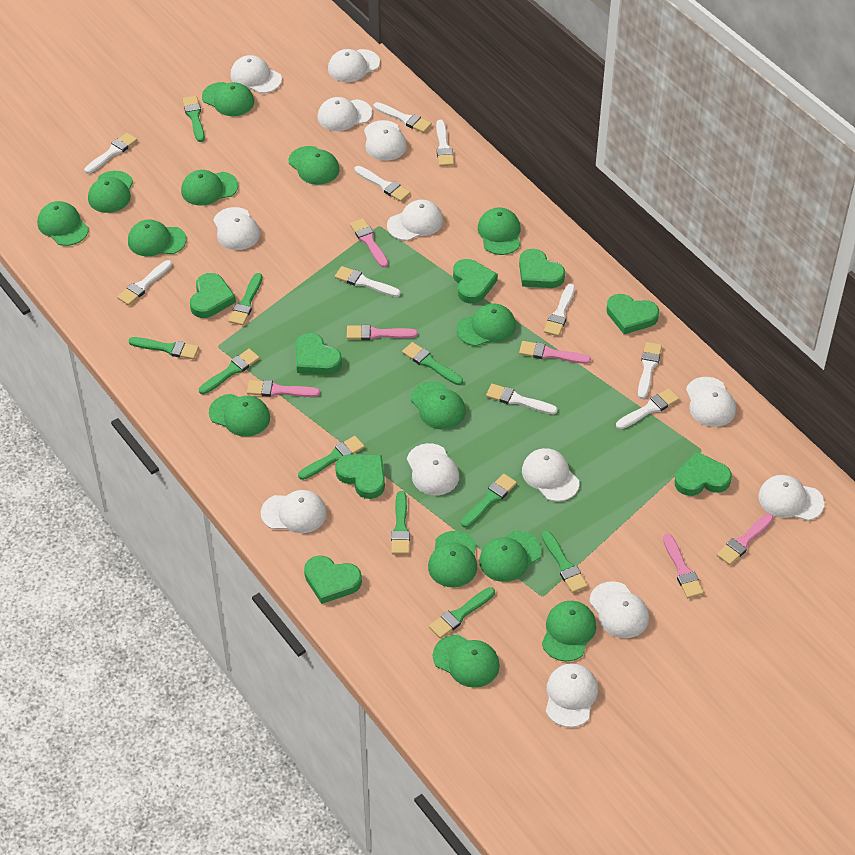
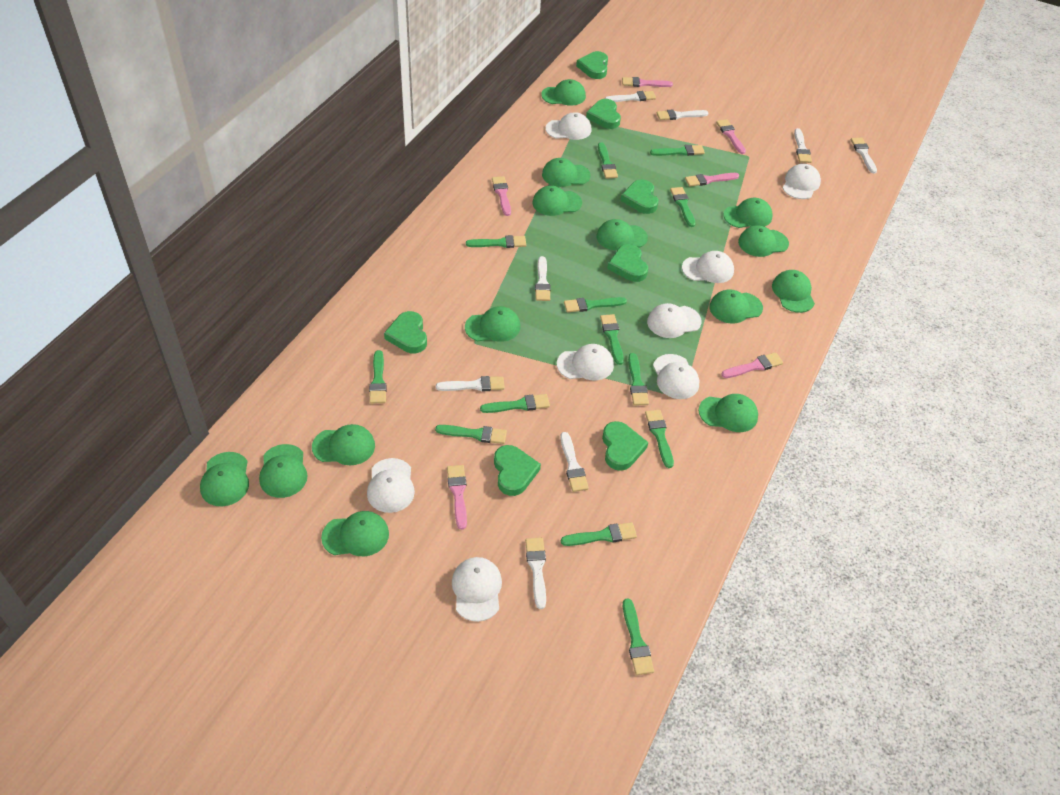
green brush: 10 -> 13
green heart: 8 -> 7
white brush: 10 -> 8
white cap: 13 -> 8

